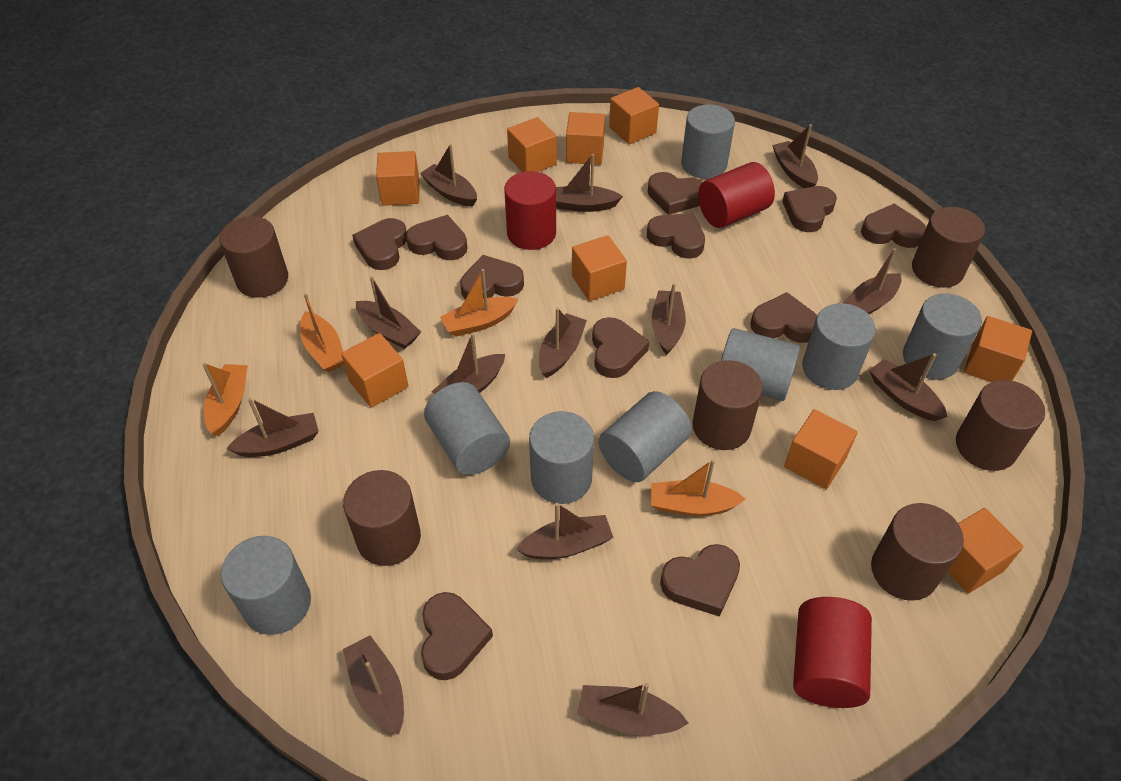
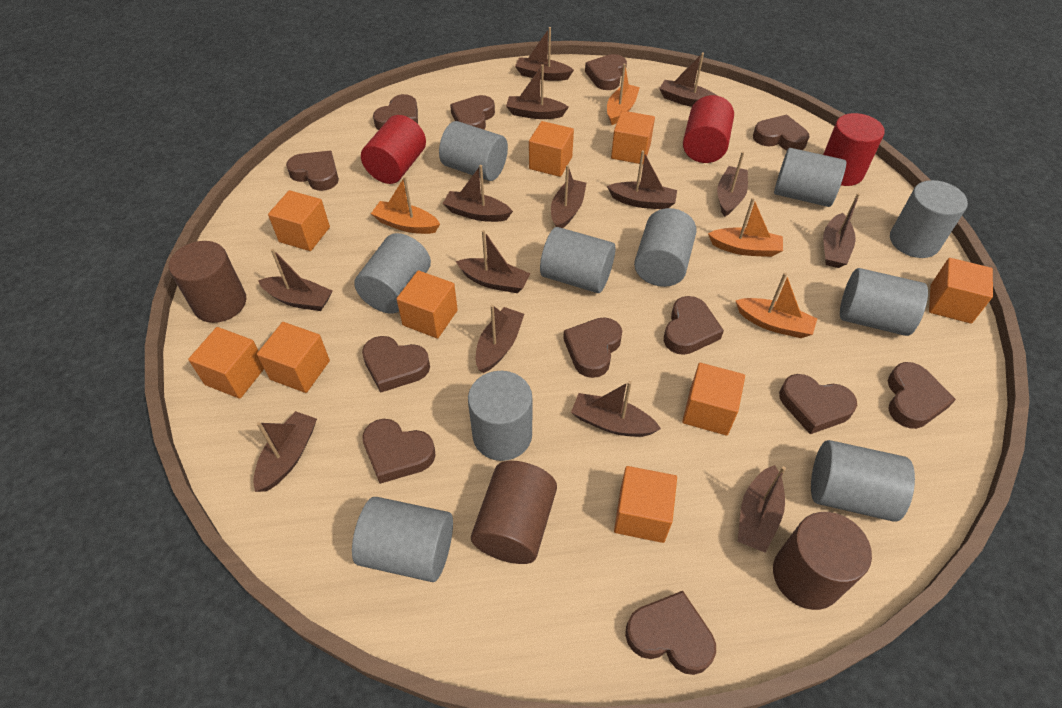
brown boat: 13 -> 14
brown cylinder: 6 -> 3
brown heart: 11 -> 12
grey cylinder: 8 -> 10

